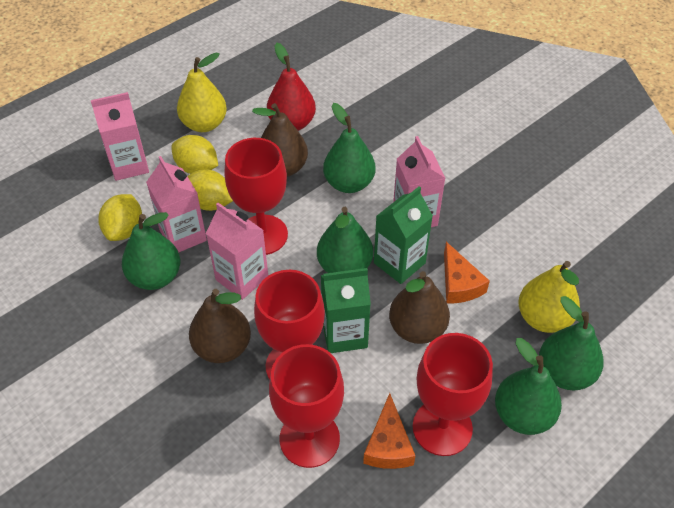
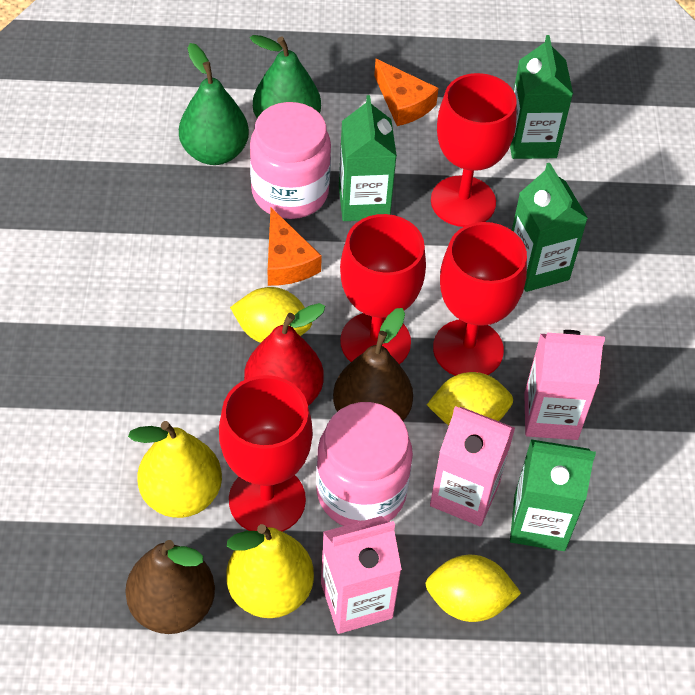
brown pear: 3 -> 2
green carton: 2 -> 4
green pear: 5 -> 2
pink carton: 4 -> 3
pink jar: 0 -> 2

